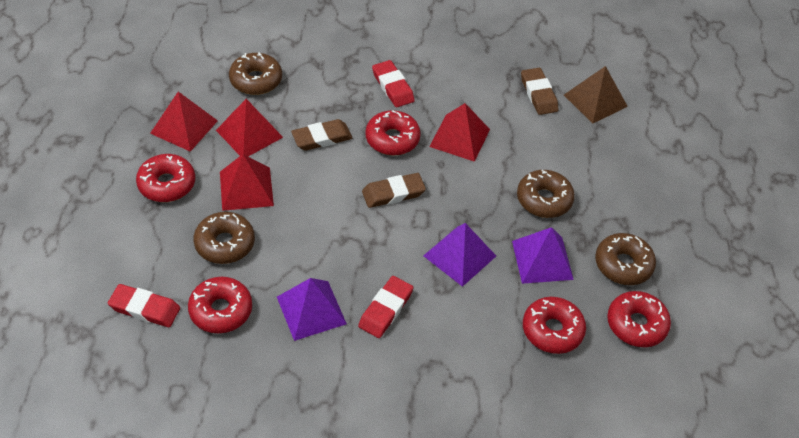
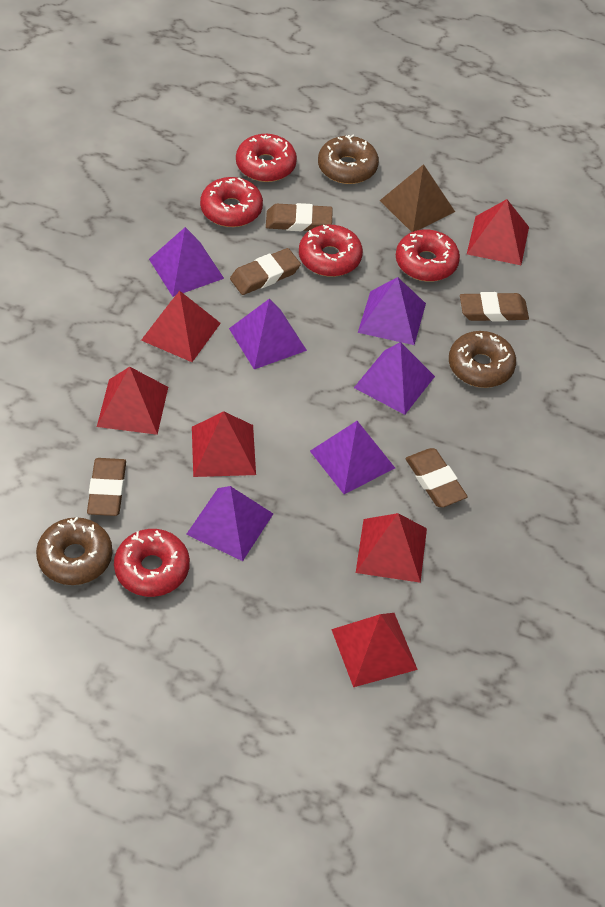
brown donut: 4 -> 3
brown eraser: 3 -> 5
purple pyramid: 3 -> 6
red eraser: 3 -> 0
red pyramid: 4 -> 6

